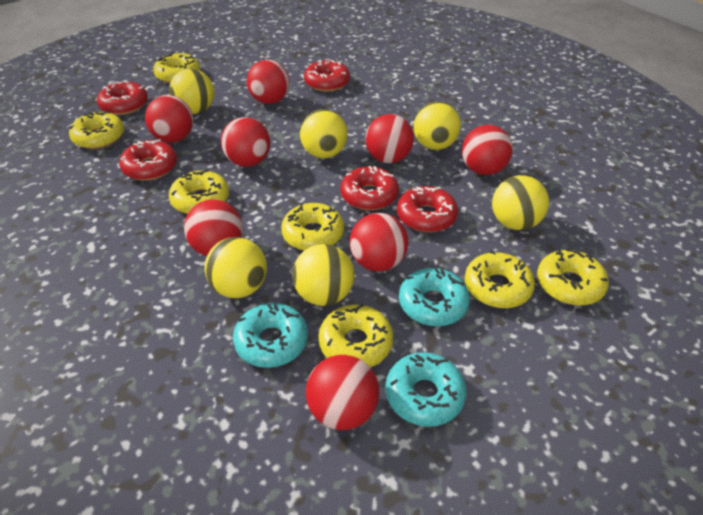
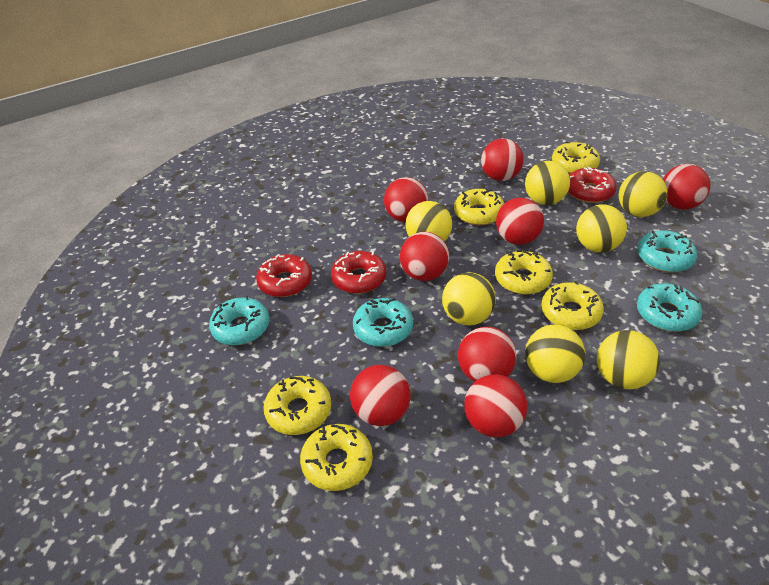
red donut: 5 -> 3
turquoise donut: 3 -> 4
yellow ball: 6 -> 7
yellow donut: 7 -> 6

